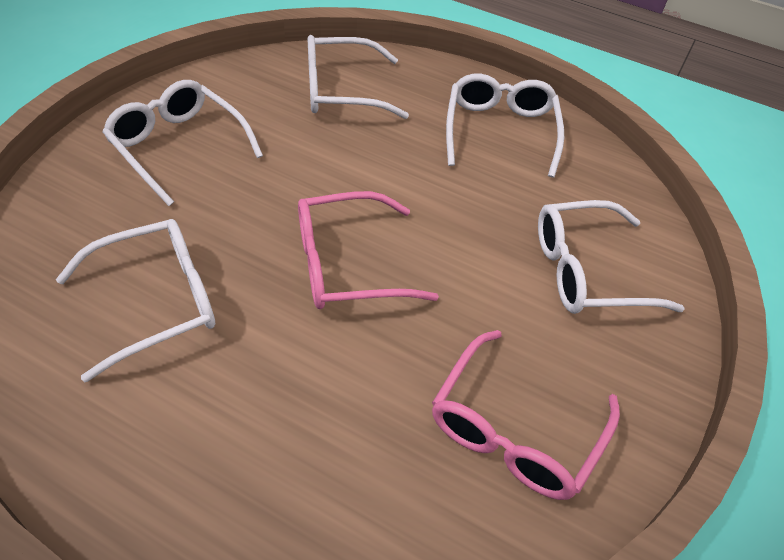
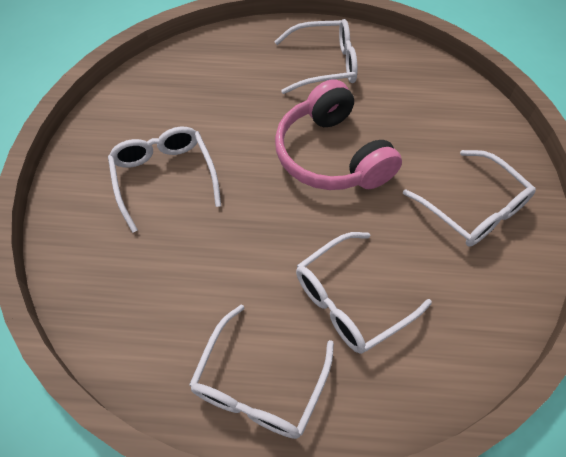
pink glasses: 2 -> 0
pink headphones: 0 -> 1

